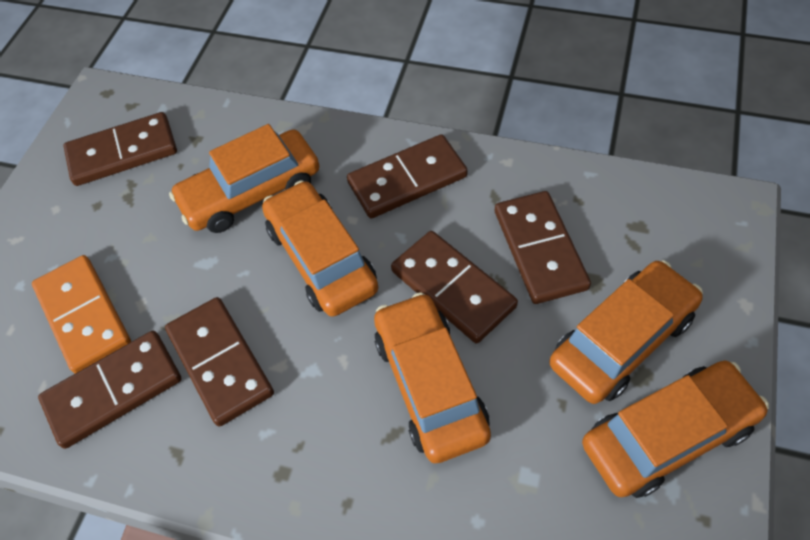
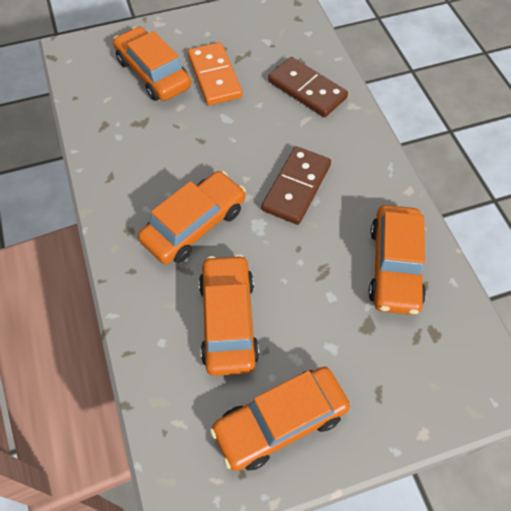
brown domino: 6 -> 2

